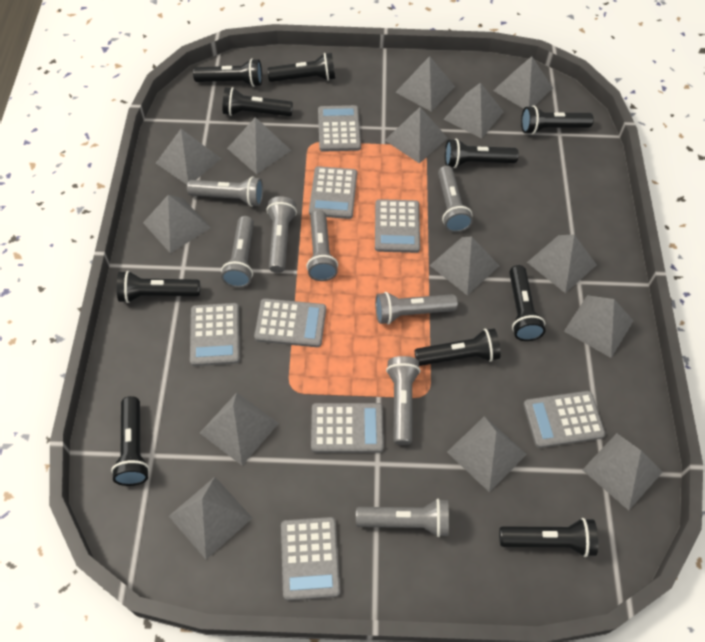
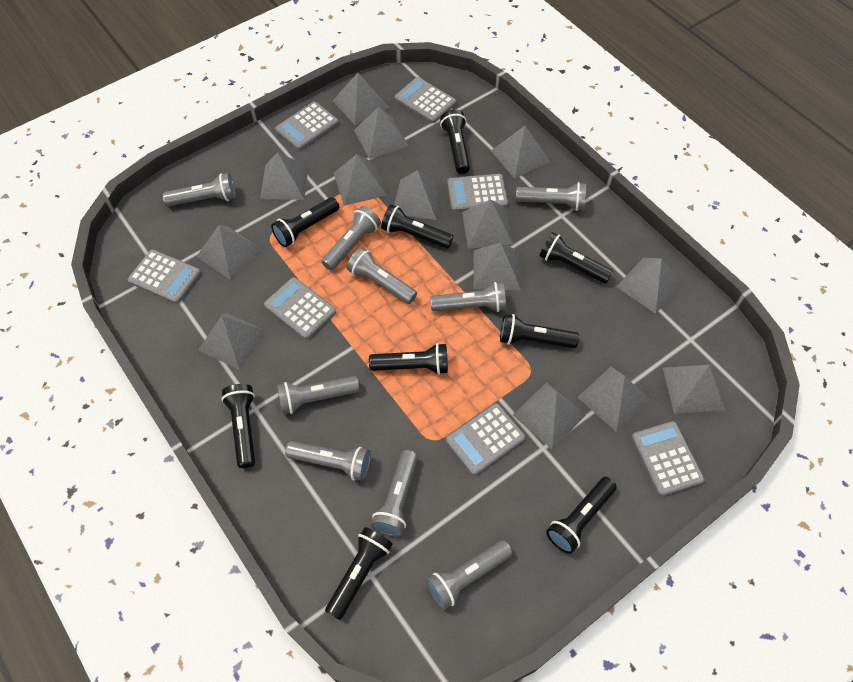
black flashlight: 10 -> 9
grey calculator: 8 -> 7
grey flashlight: 8 -> 9

